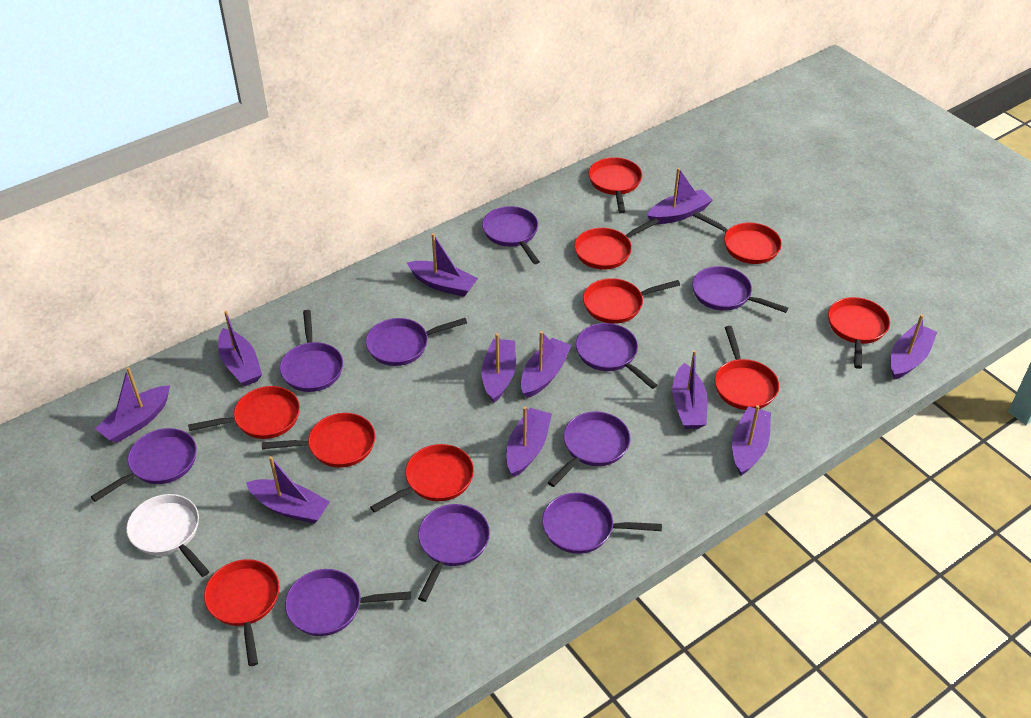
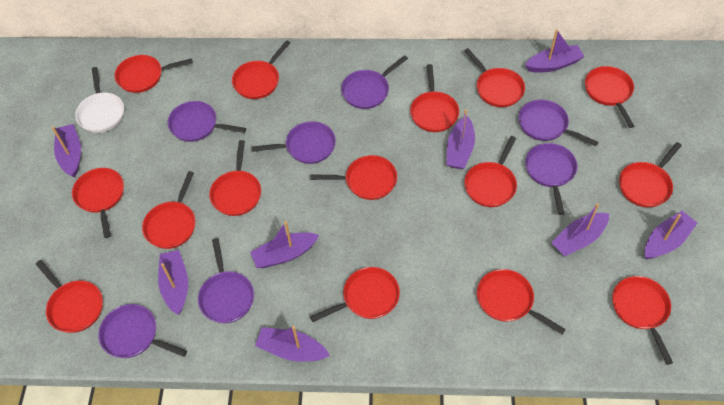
purple boat: 11 -> 8
purple pan: 10 -> 7
red pan: 10 -> 15

